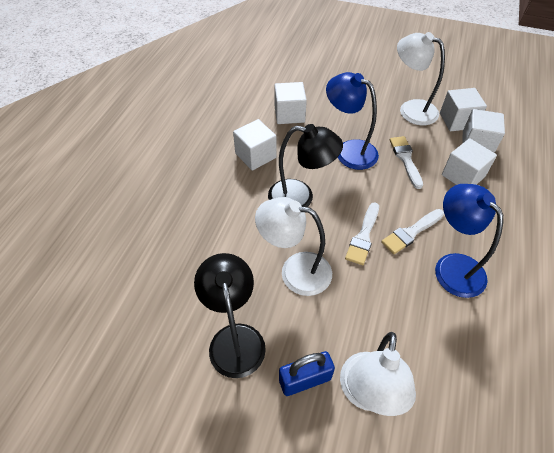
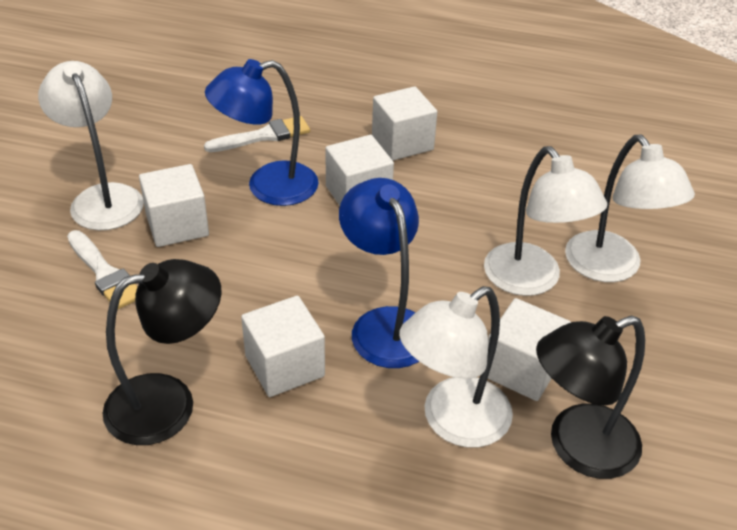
blue padlock: 1 -> 0
white brush: 3 -> 2
white lamp: 3 -> 4

